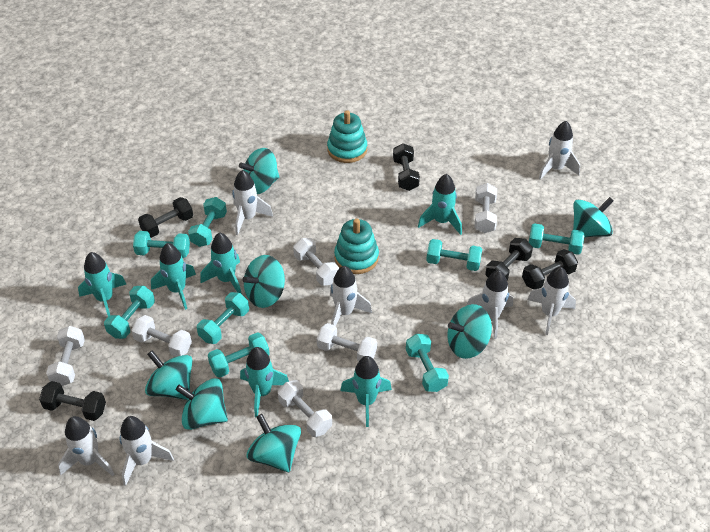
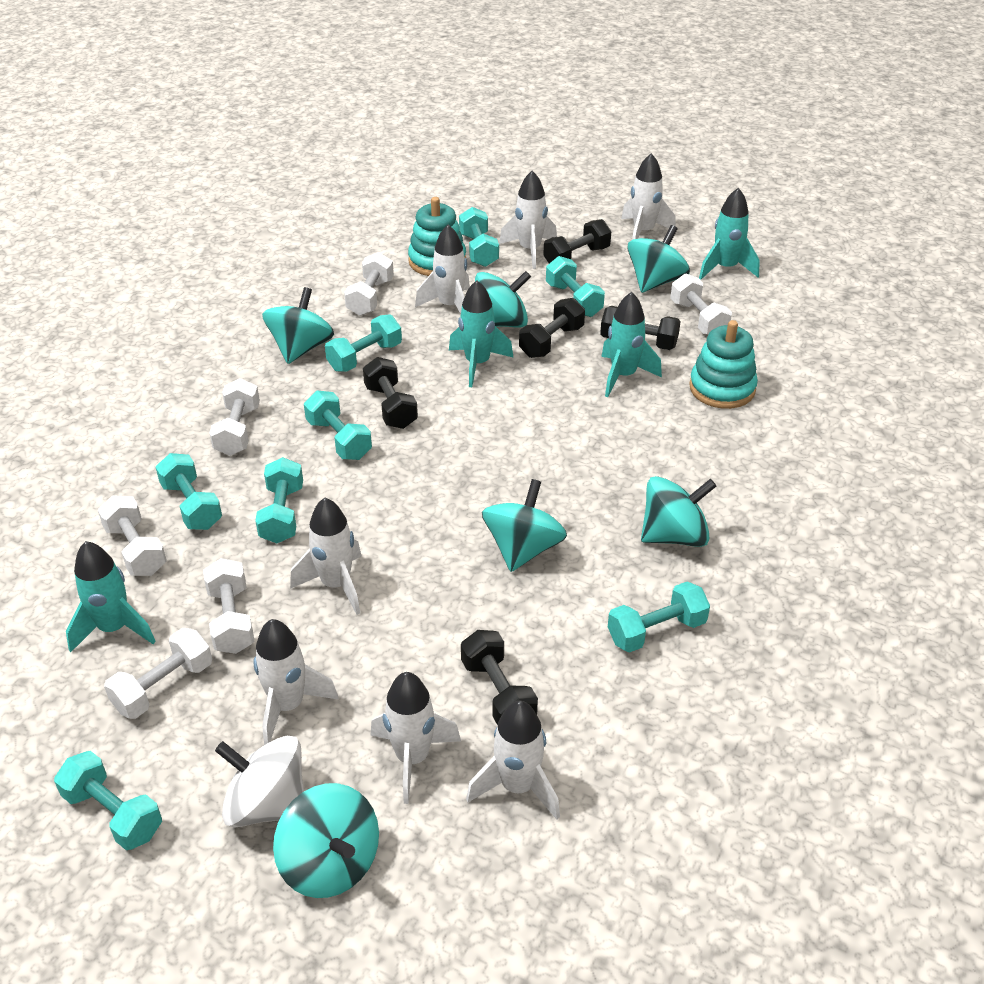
turquoise rocket: 6 -> 4
turquoise spinning top: 7 -> 6
white spinning top: 0 -> 1

